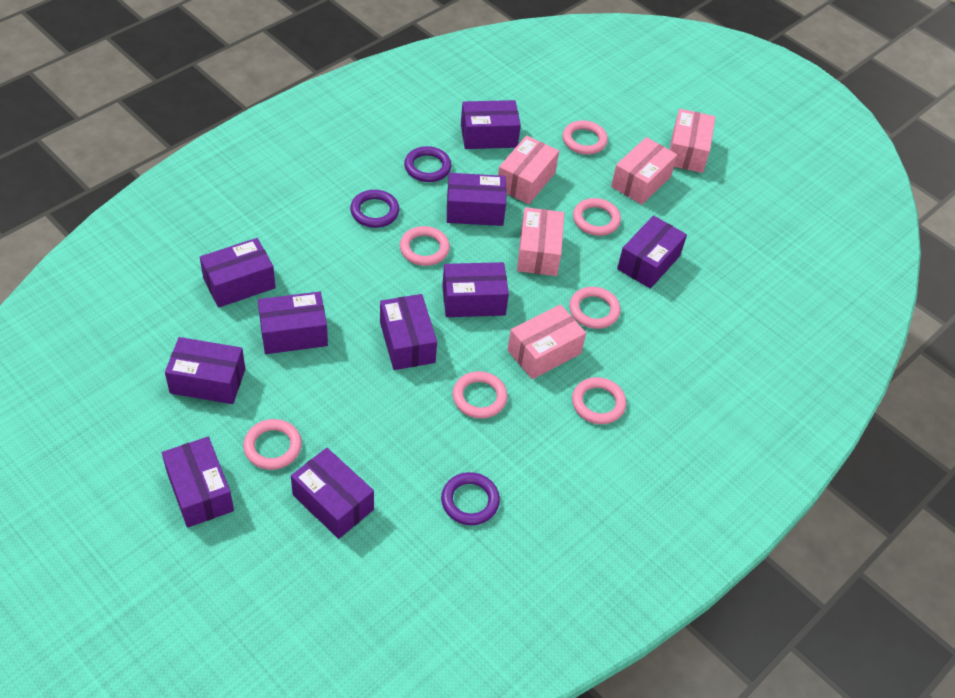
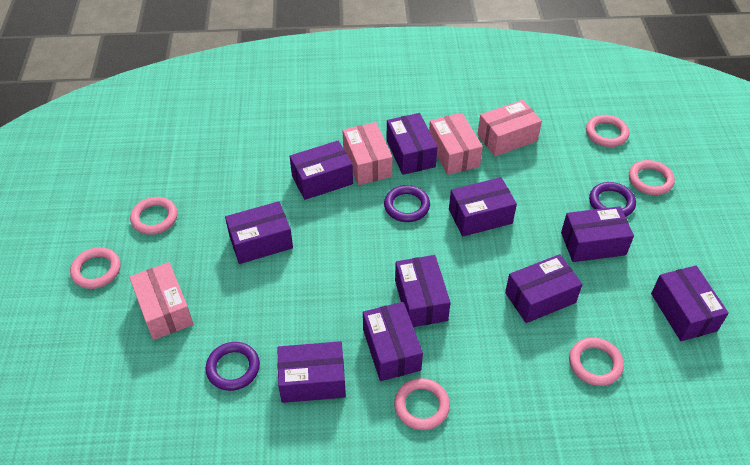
pink box: 5 -> 4
pink ring: 7 -> 6

